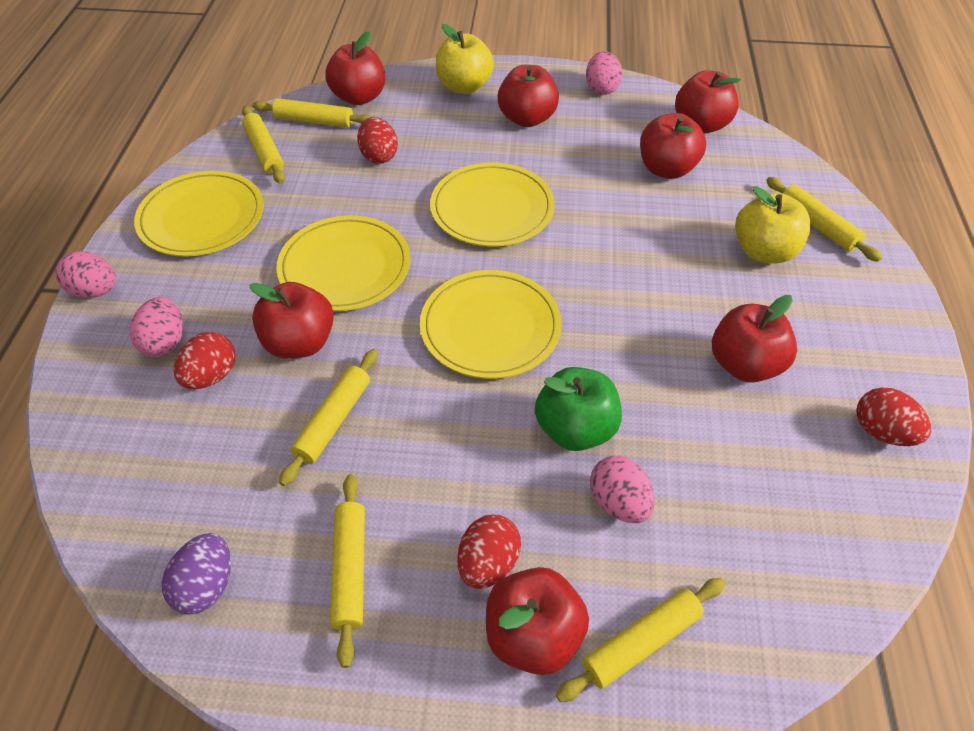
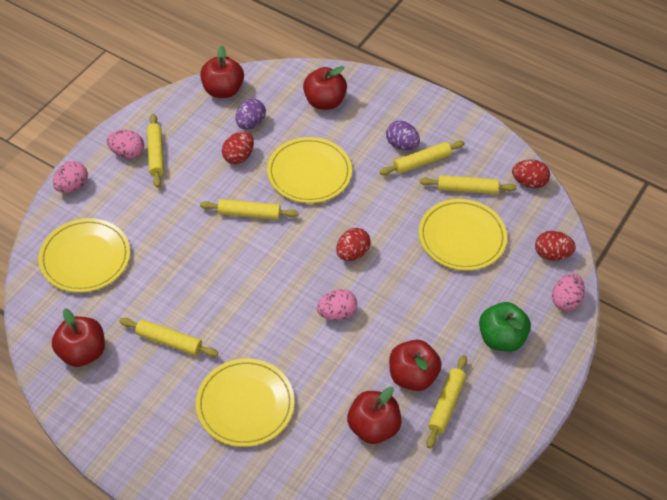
purple egg: 1 -> 2
red apple: 7 -> 5
yellow apple: 2 -> 0

